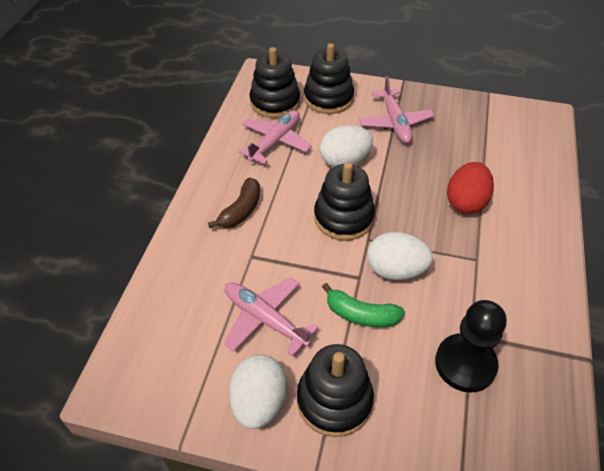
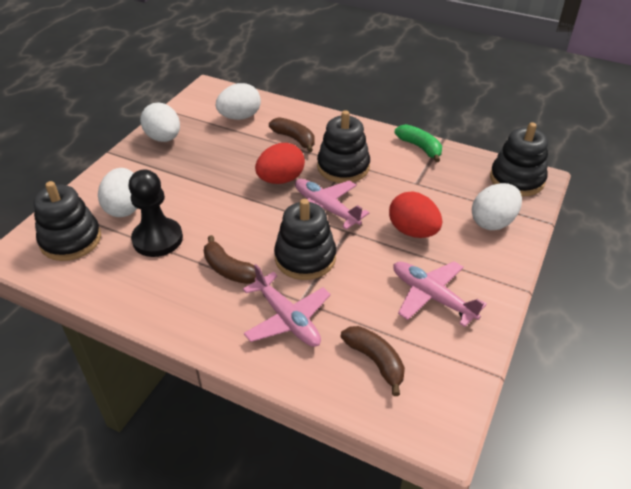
brown banana: 1 -> 3
red egg: 1 -> 2
white egg: 3 -> 4

